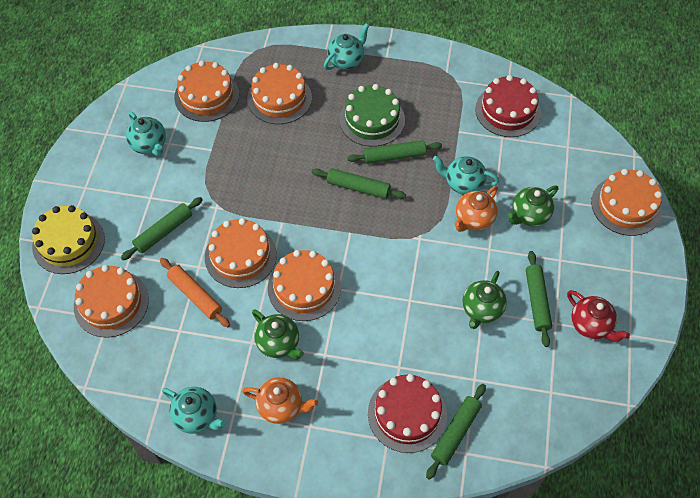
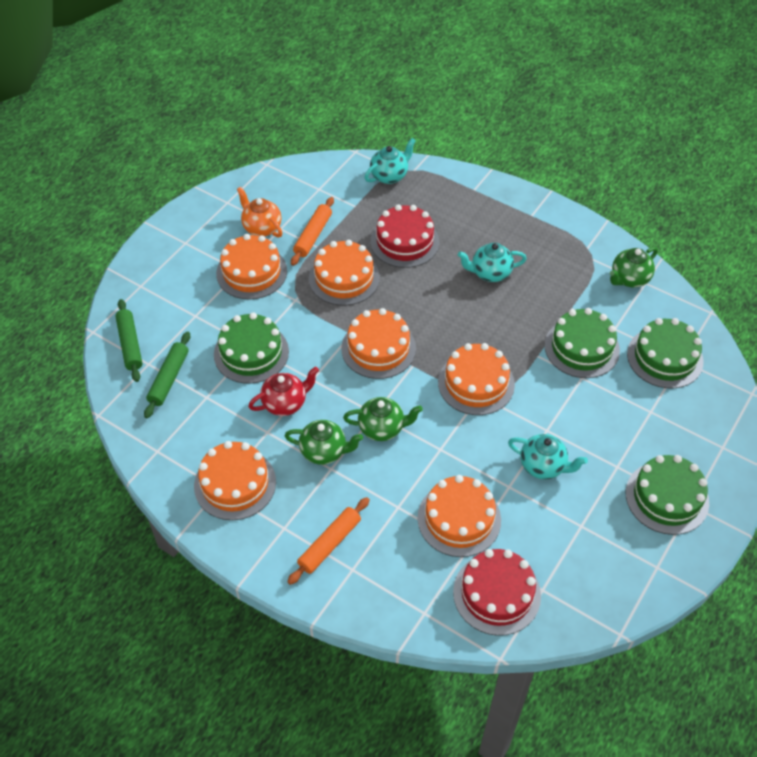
green cake: 1 -> 4
green rolling pin: 5 -> 2
orange rolling pin: 1 -> 2
orange teapot: 2 -> 1
turquoise teapot: 4 -> 3
yellow cake: 1 -> 0

